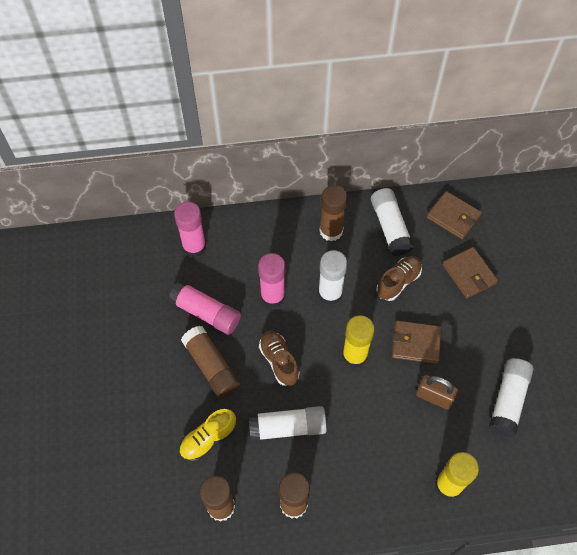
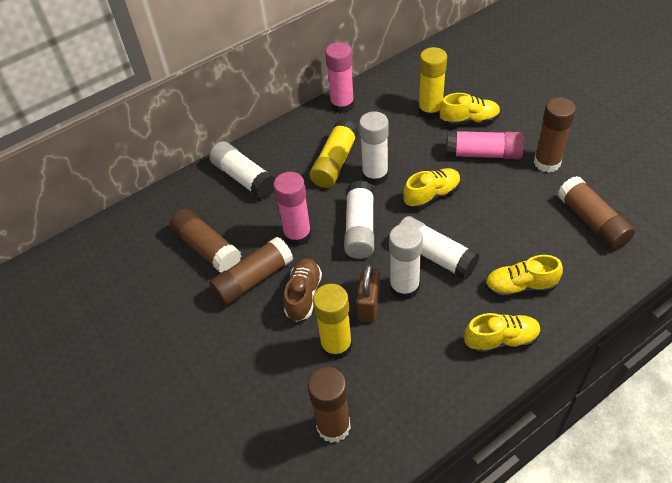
brown glue stick: 4 -> 5
brown shoe: 2 -> 1
brown wallet: 3 -> 0
white glue stick: 4 -> 5
yellow glue stick: 2 -> 3
yellow shoe: 1 -> 4

